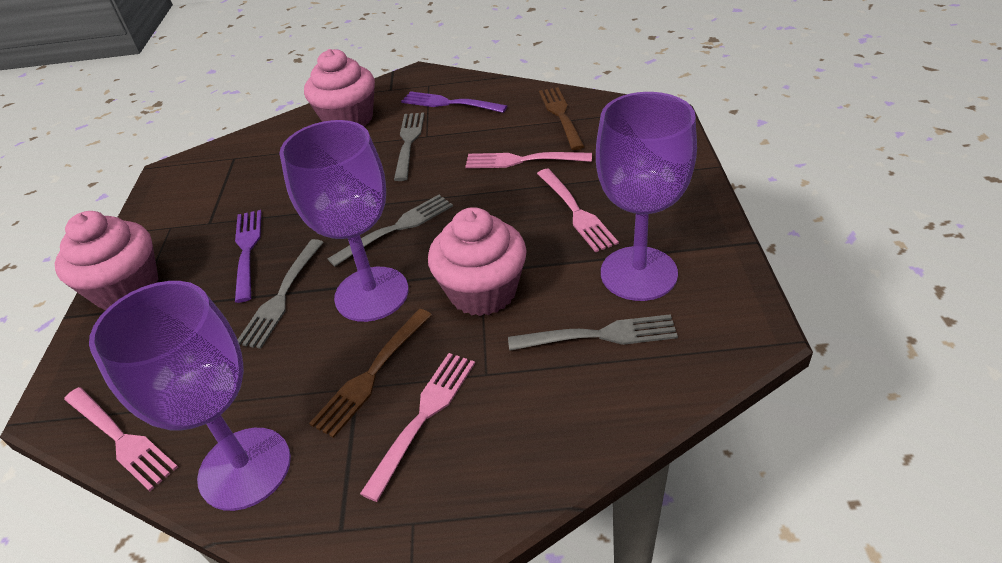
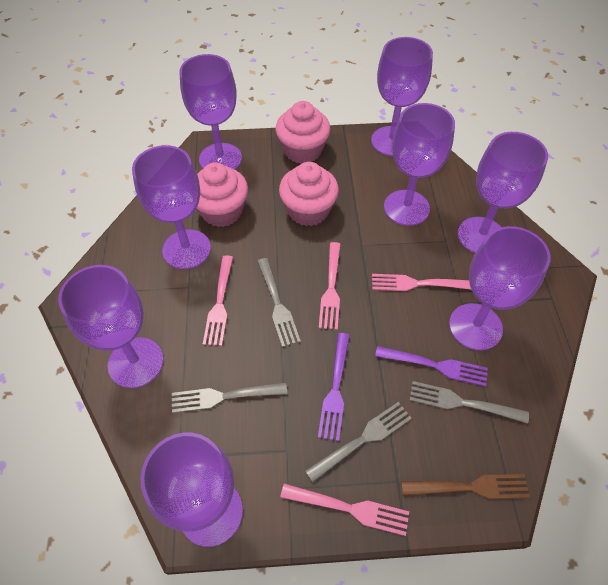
brown fork: 2 -> 1
purple goblet: 3 -> 8

